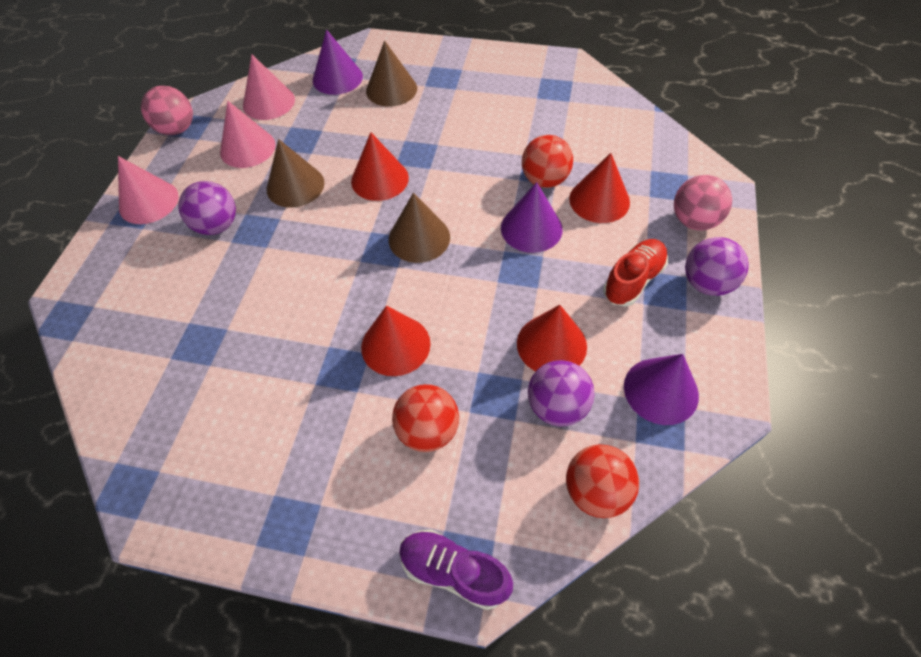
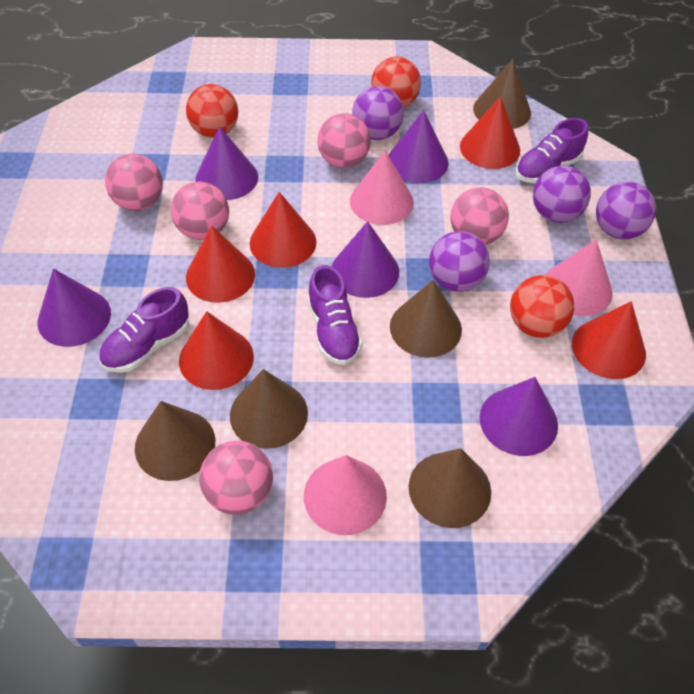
brown cone: 3 -> 5
pink ball: 2 -> 5
purple ball: 3 -> 4
purple cone: 3 -> 5
purple shoe: 1 -> 3
red cone: 4 -> 5
red shoe: 1 -> 0

